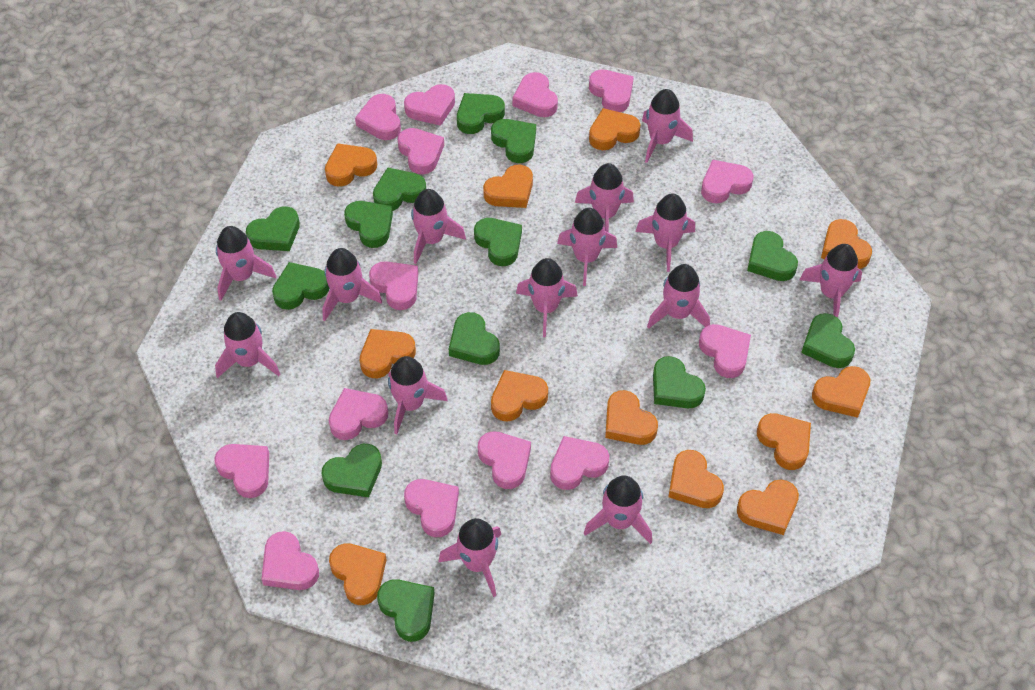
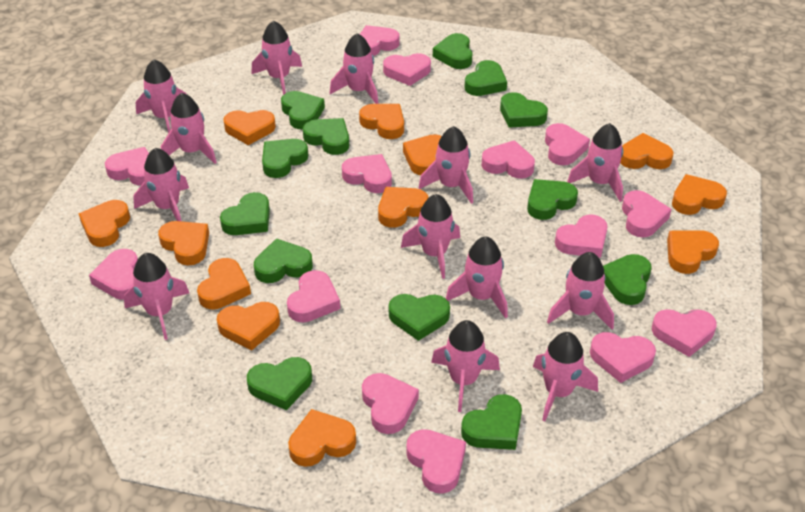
pink rocket: 14 -> 13

